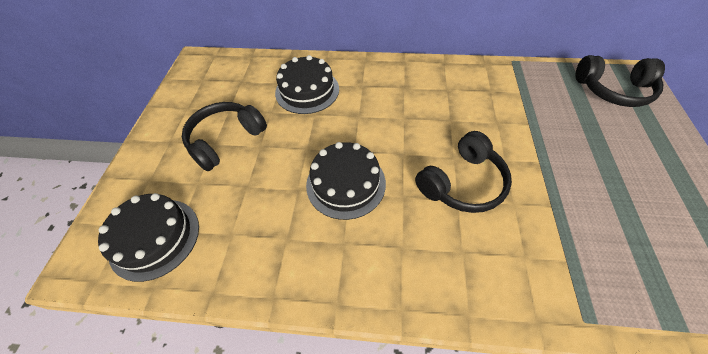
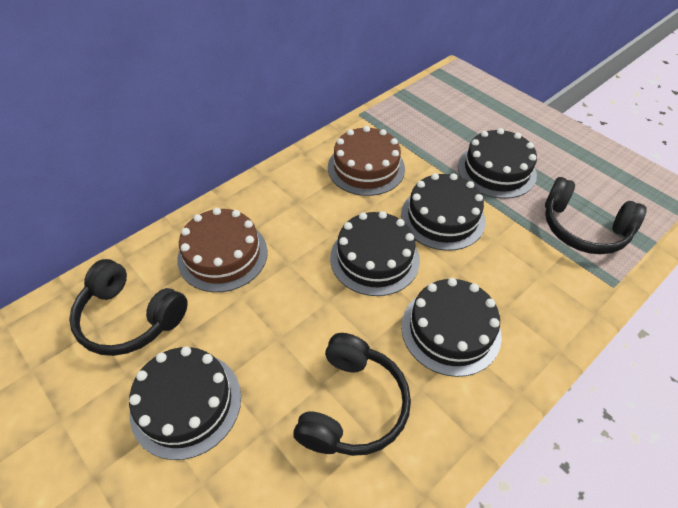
black cake: 3 -> 5
brown cake: 0 -> 2

